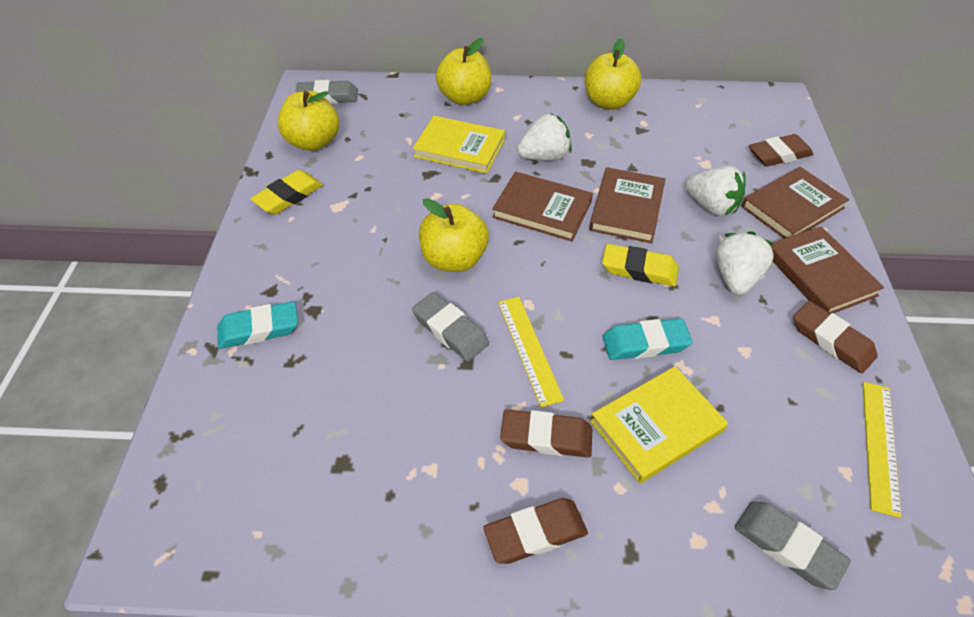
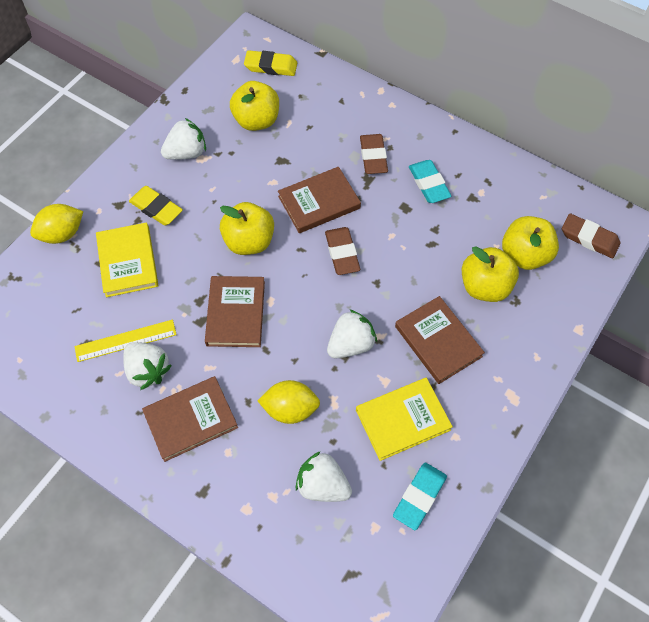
brown eraser: 4 -> 3
grey eraser: 3 -> 0
white strawberry: 3 -> 4
yellow lemon: 0 -> 2
yellow ruler: 2 -> 1

